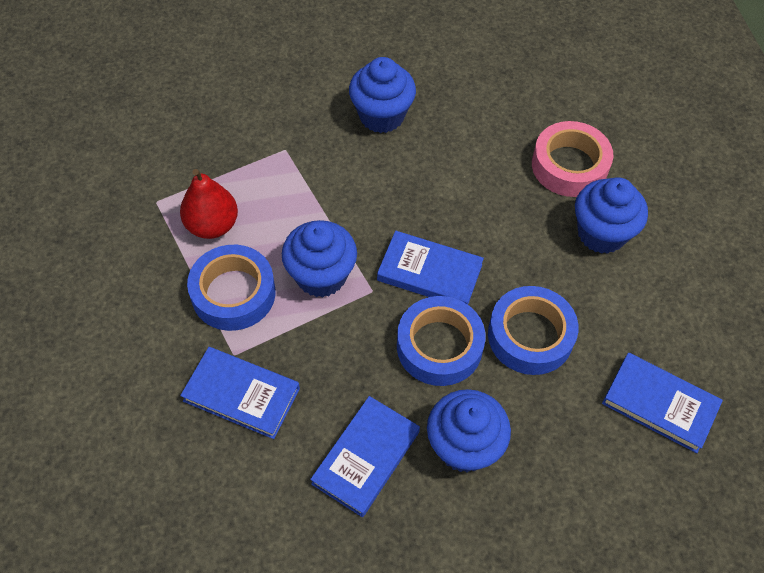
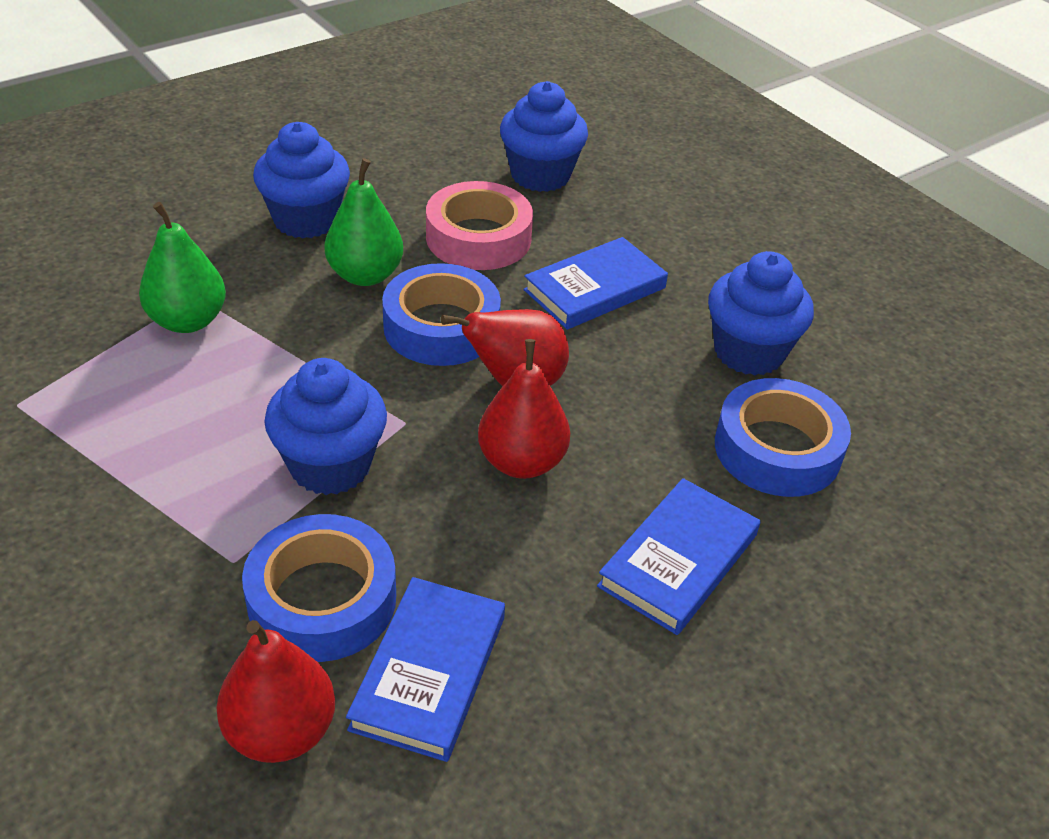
blue book: 4 -> 3
green pear: 0 -> 2
red pear: 1 -> 3

